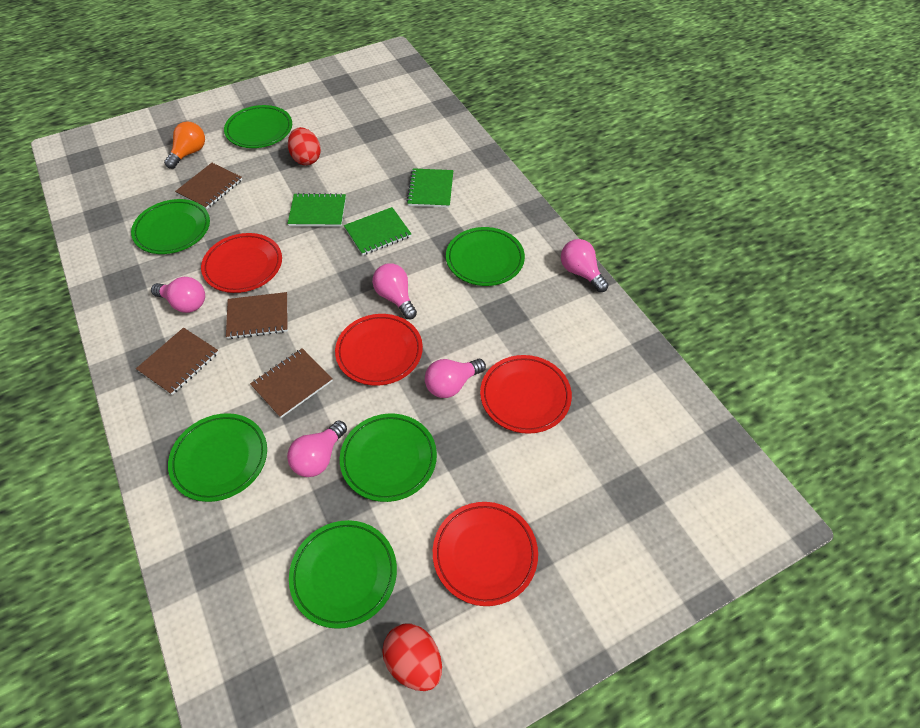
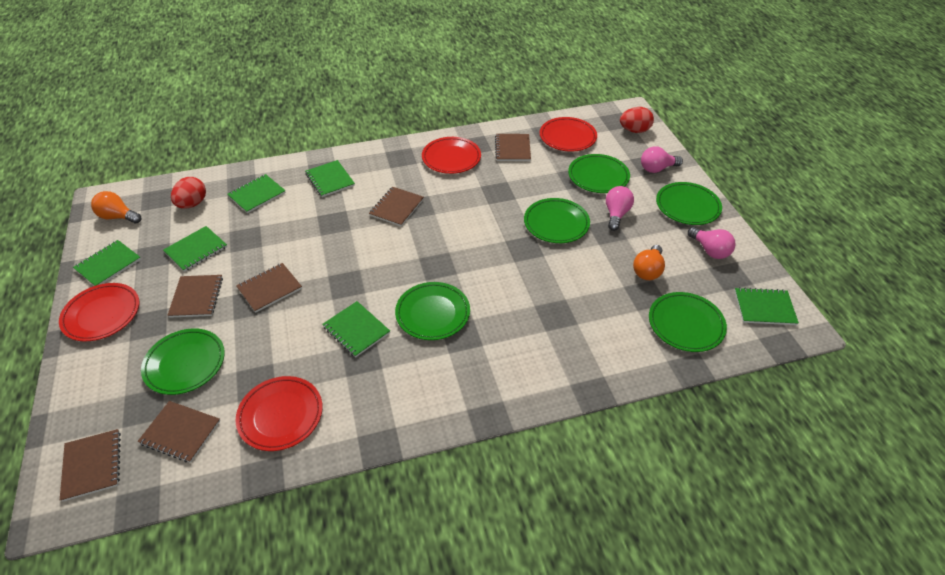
brown notebook: 4 -> 6
green notebook: 3 -> 6
orange light bulb: 1 -> 2
pink light bulb: 5 -> 3

